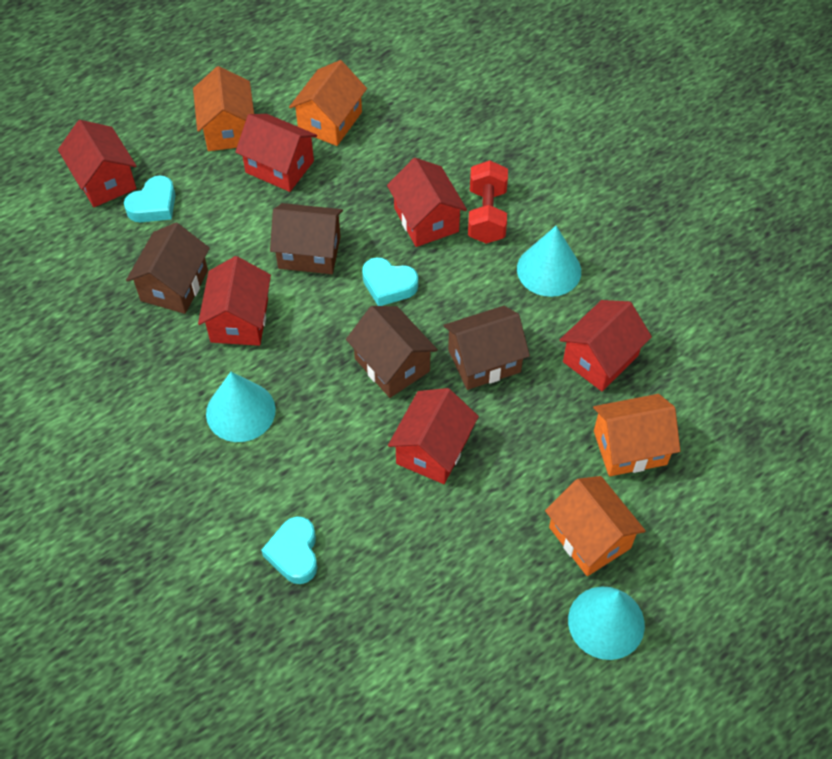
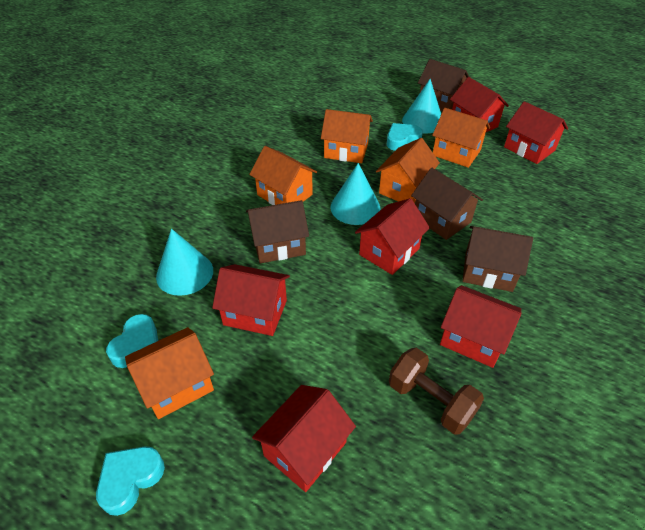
brown dumbbell: 0 -> 1
orange house: 4 -> 5
red dumbbell: 1 -> 0

